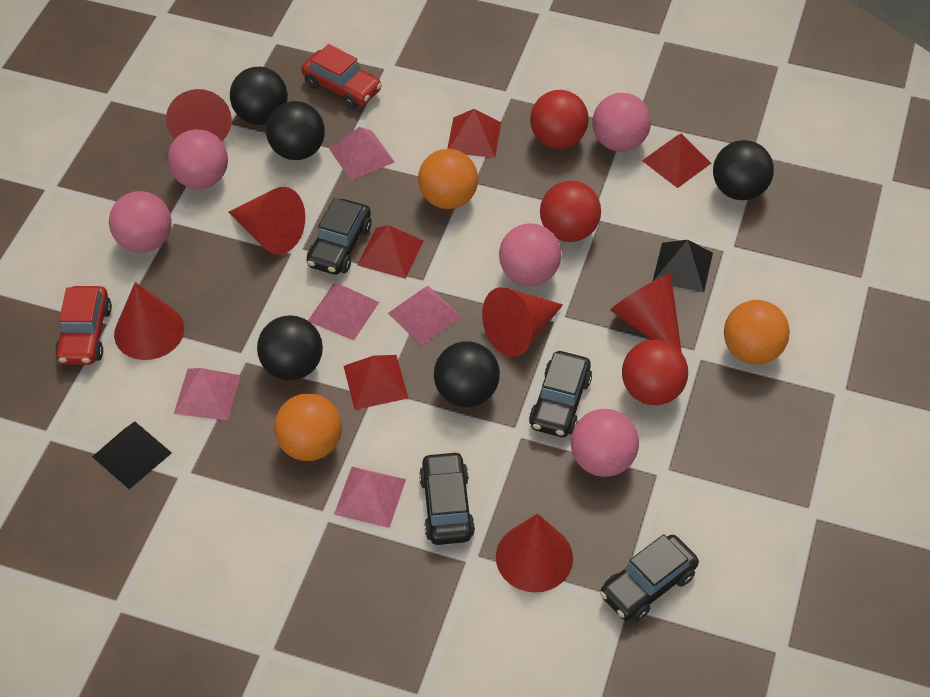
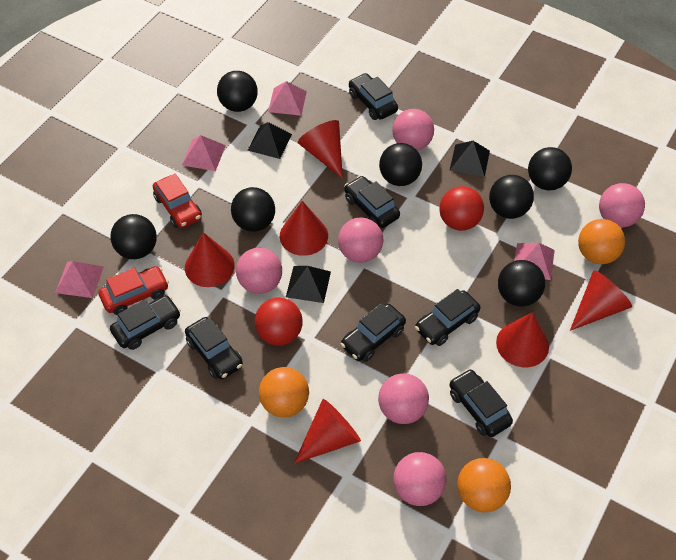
black ball: 5 -> 7
black car: 4 -> 7
black pyramid: 2 -> 3
pink ball: 5 -> 6
pink pyramid: 5 -> 4
red ball: 3 -> 2
red pyramid: 4 -> 0

